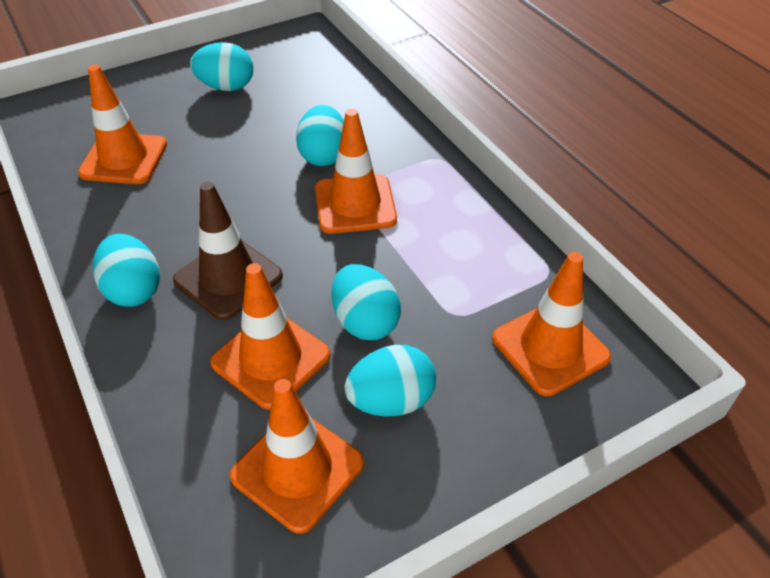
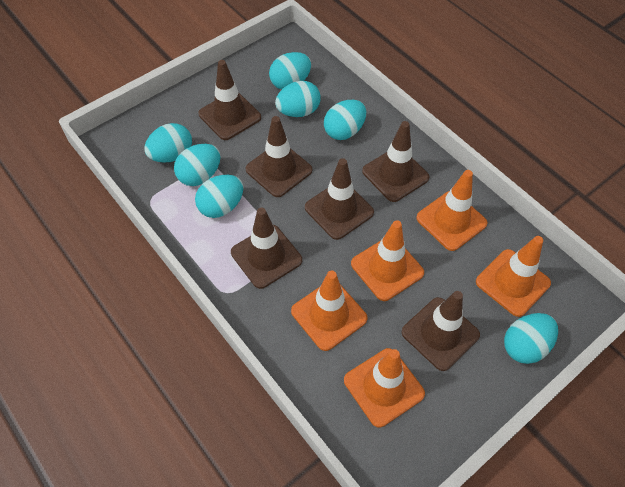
brown traffic cone: 1 -> 6
turquoise egg: 5 -> 7

